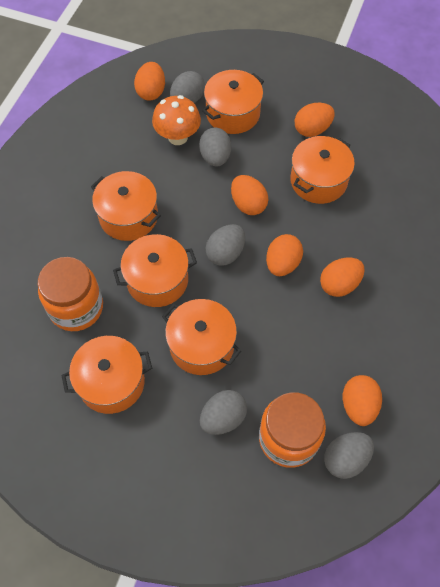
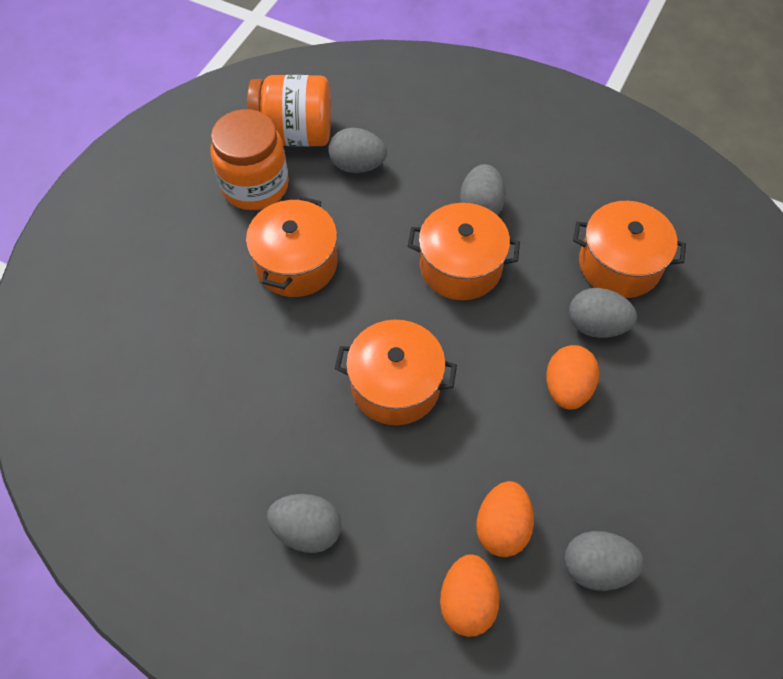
orange egg: 6 -> 3
orange mushroom: 1 -> 0
orange pot: 6 -> 4

